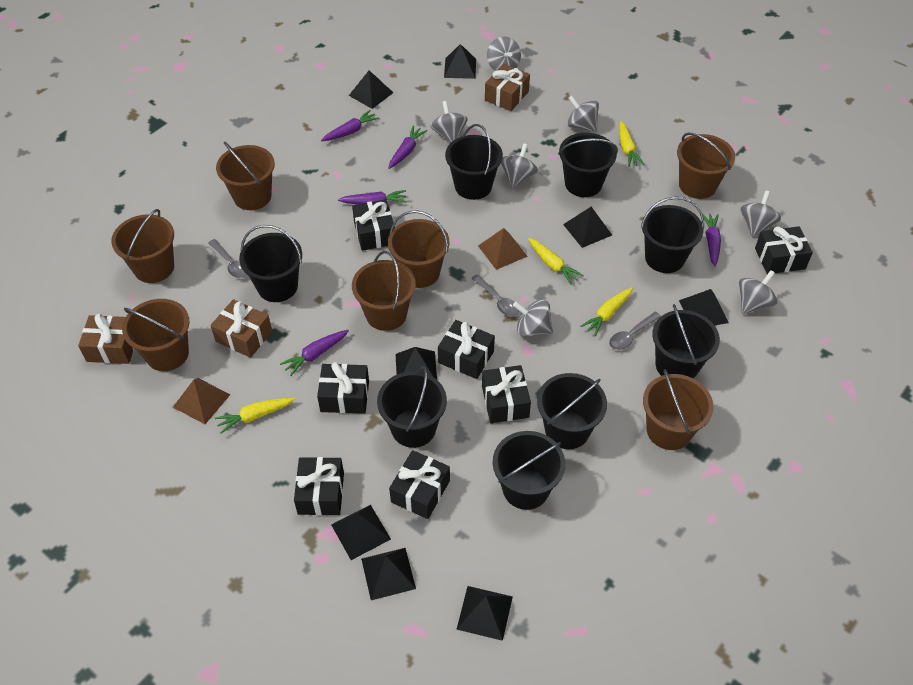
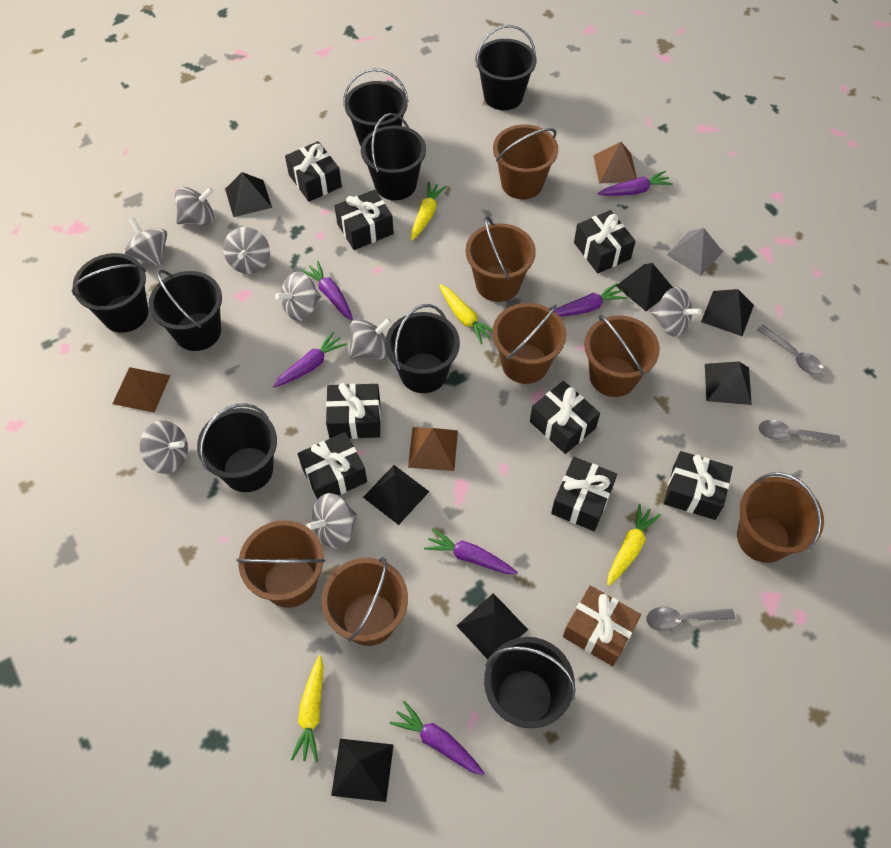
black gift: 7 -> 8
black pyramid: 8 -> 7
brown gift: 3 -> 1
brown pyramid: 2 -> 3
grey pyramid: 0 -> 1
grey spinning top: 7 -> 8
purple carrot: 5 -> 6

